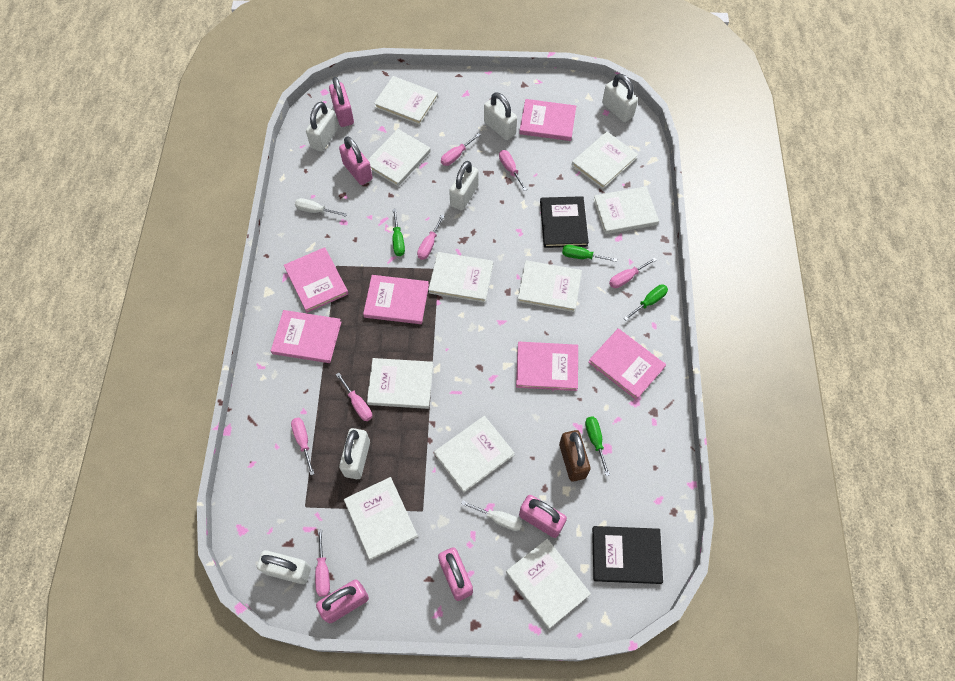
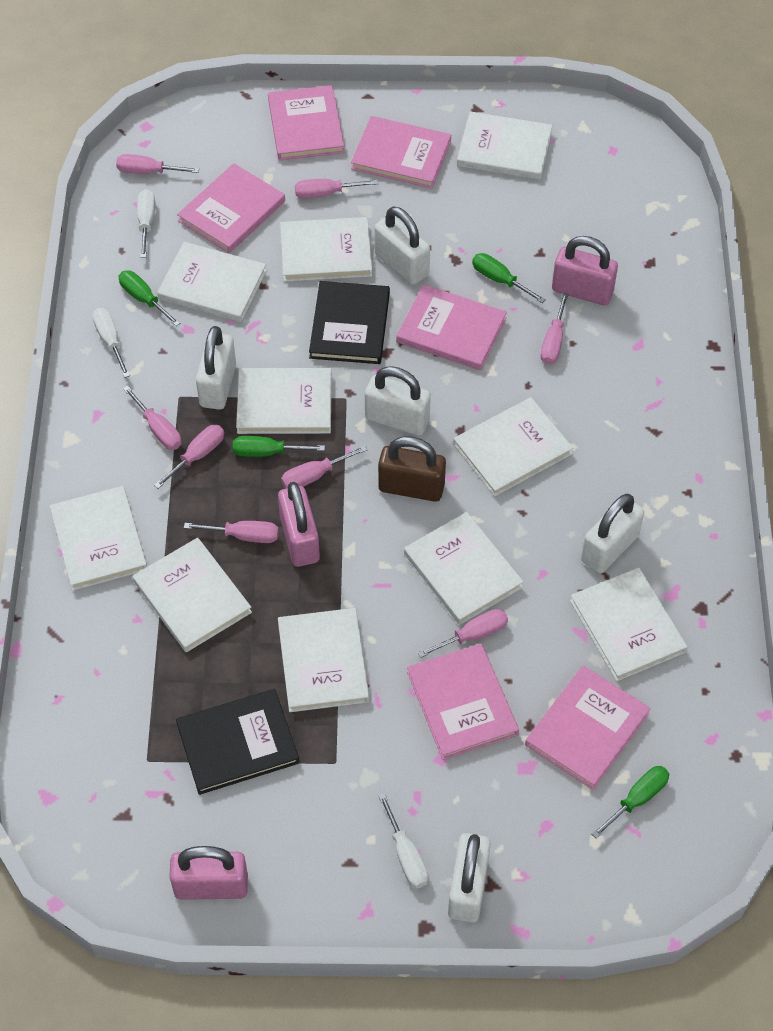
pink padlock: 5 -> 3
pink screwdriver: 7 -> 8
white padlock: 6 -> 5
white screwdriver: 2 -> 3

